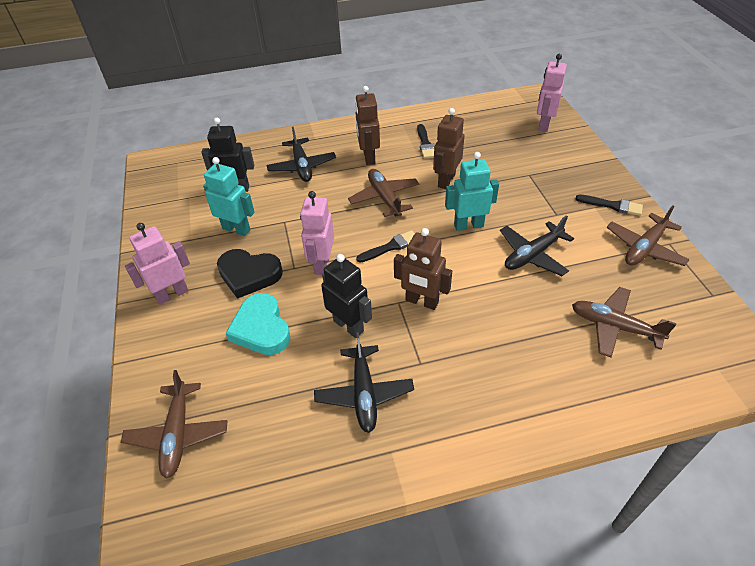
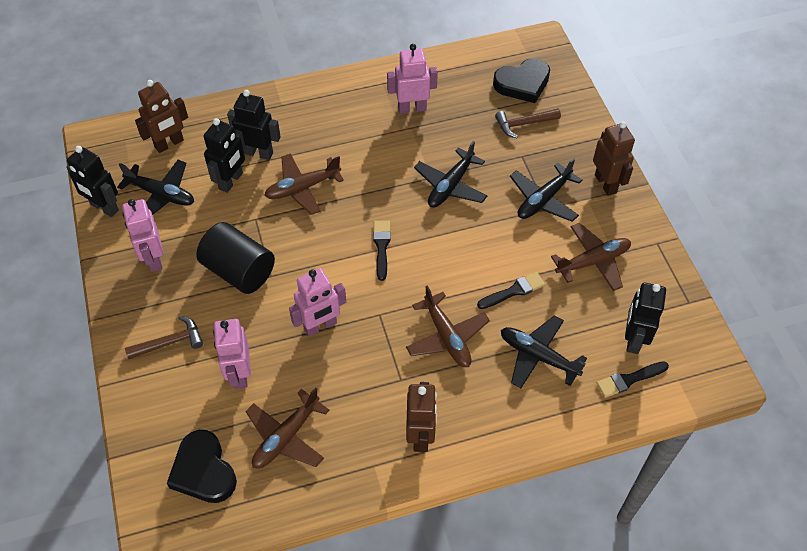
black cylinder: 0 -> 1
black heart: 1 -> 2
black plane: 3 -> 4
black robot: 2 -> 4
brown hammer: 0 -> 2
pink robot: 3 -> 4
turquoise heart: 1 -> 0
turquoise robot: 2 -> 0

